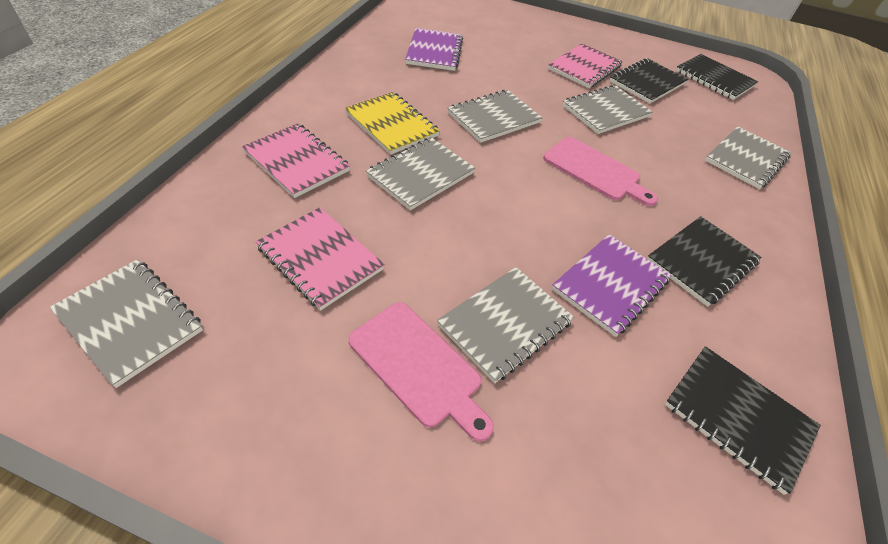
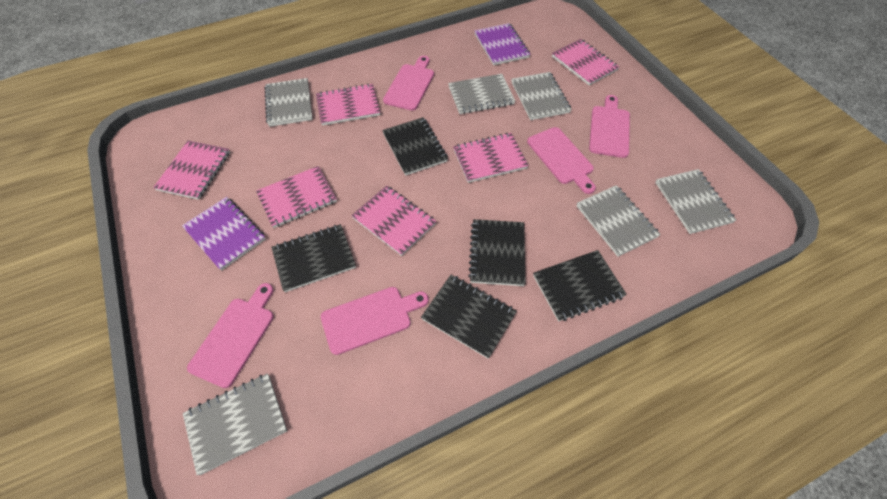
black notebook: 4 -> 5
pink cutting board: 2 -> 5
pink notebook: 3 -> 6
yellow notebook: 1 -> 0

